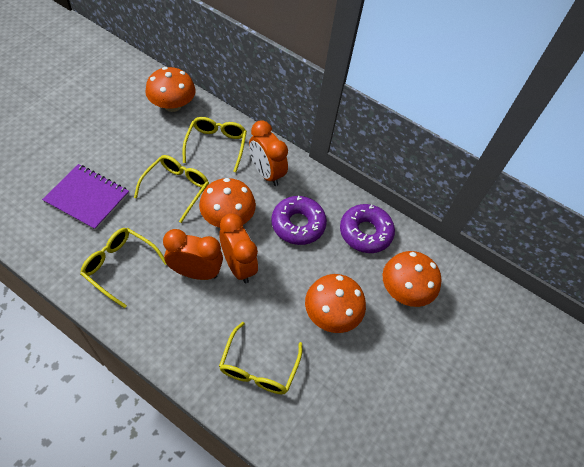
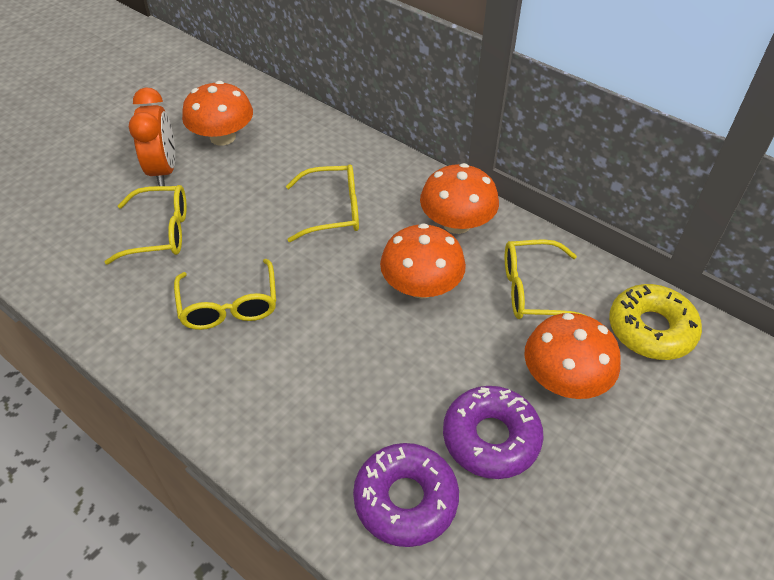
orange clock: 3 -> 1
purple notebook: 1 -> 0
yellow donut: 0 -> 1

